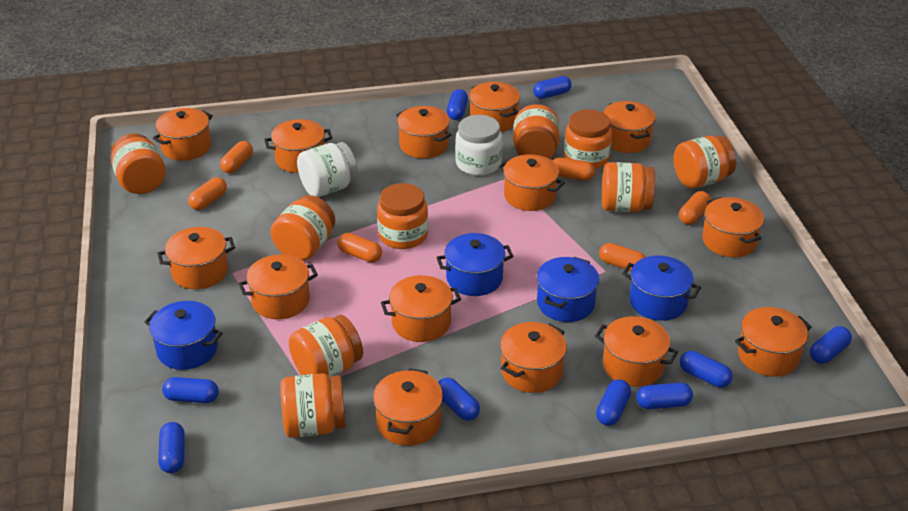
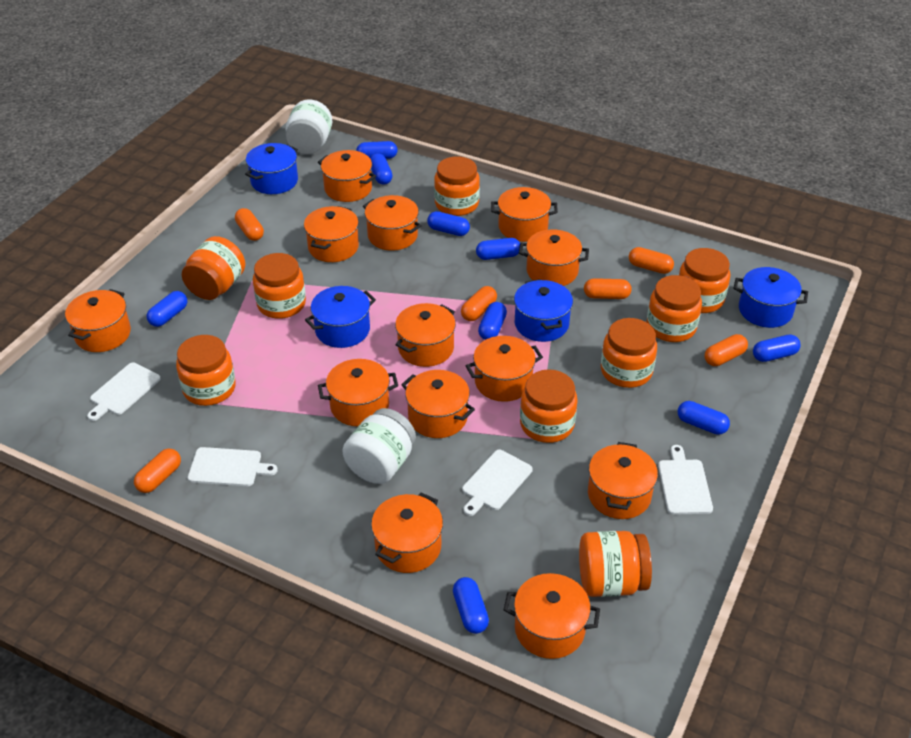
orange pot: 14 -> 13
white cutting board: 0 -> 4

